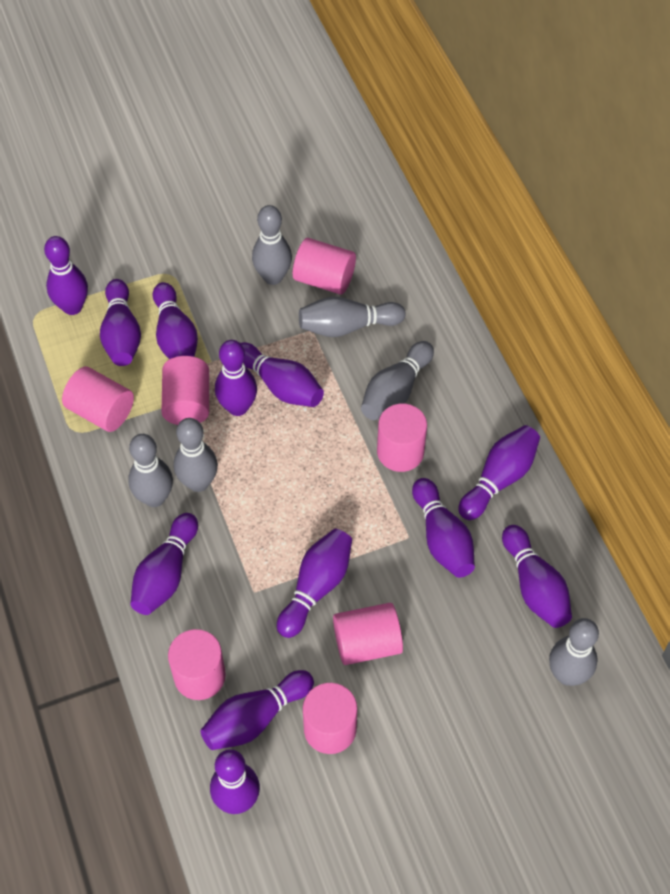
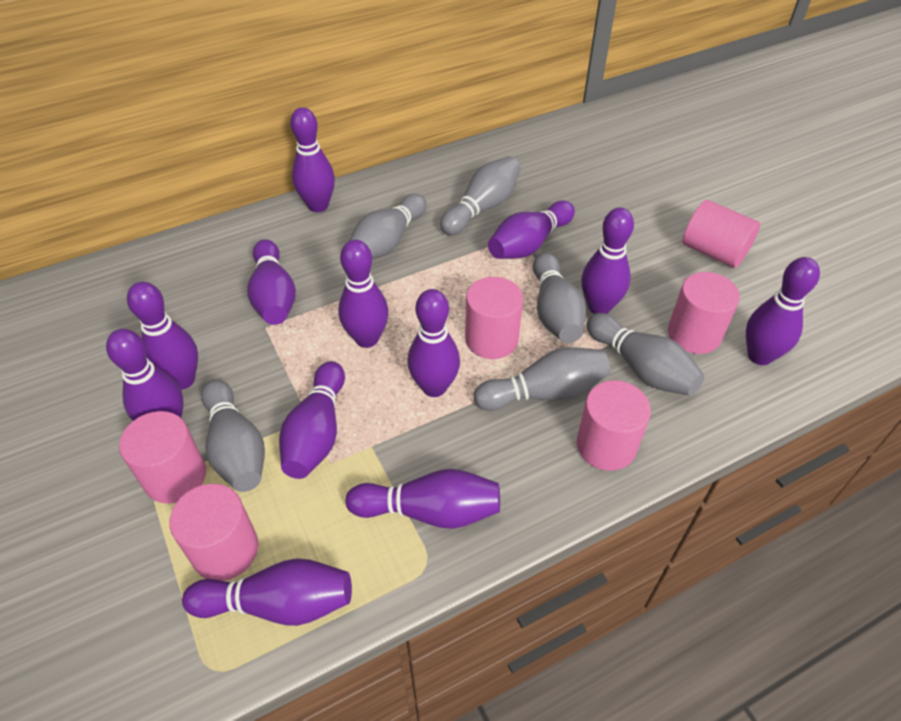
pink cylinder: 7 -> 6

